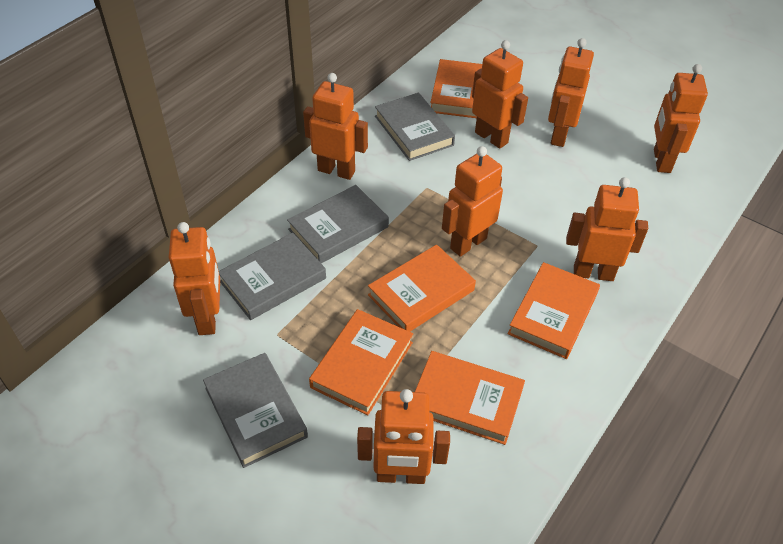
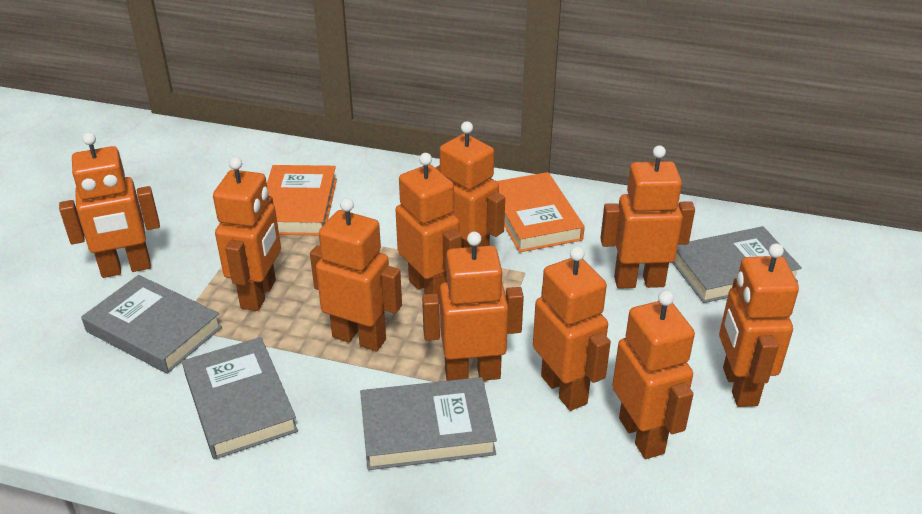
orange book: 5 -> 2
orange robot: 8 -> 10

